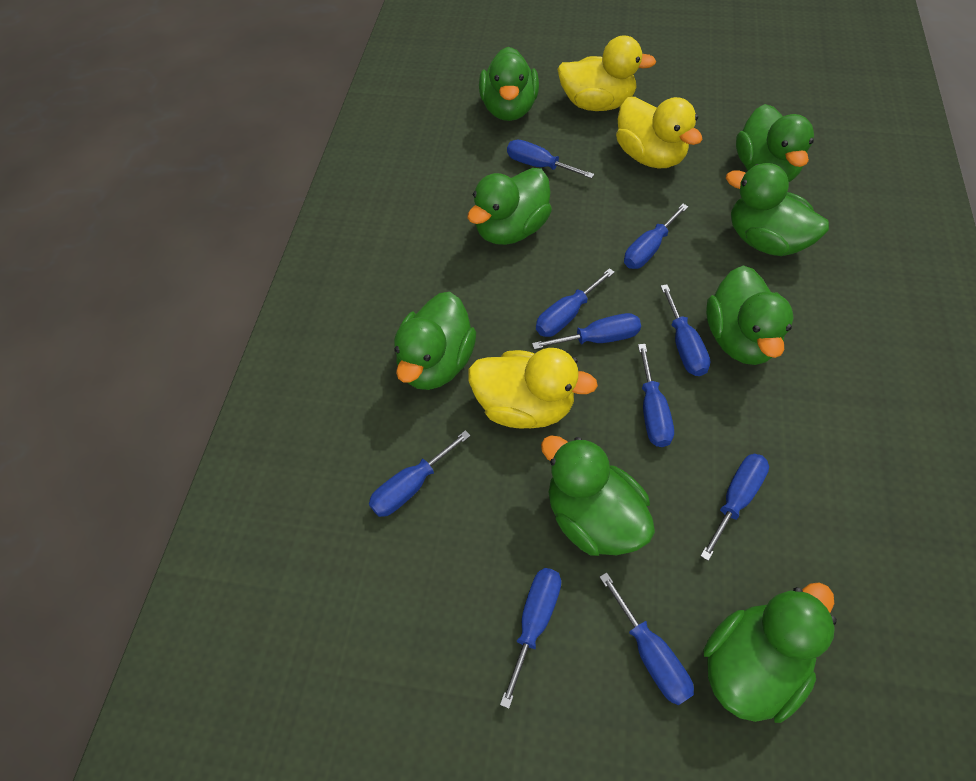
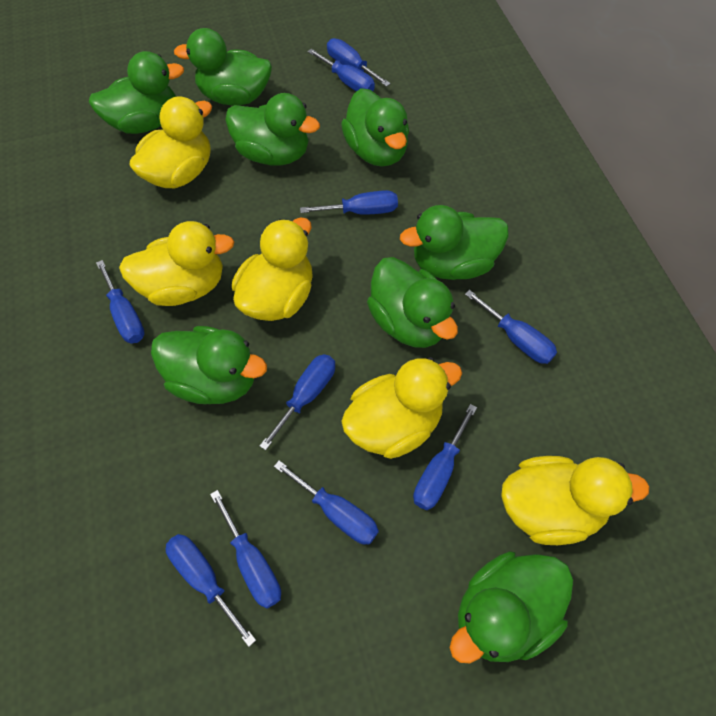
yellow duck: 3 -> 5

